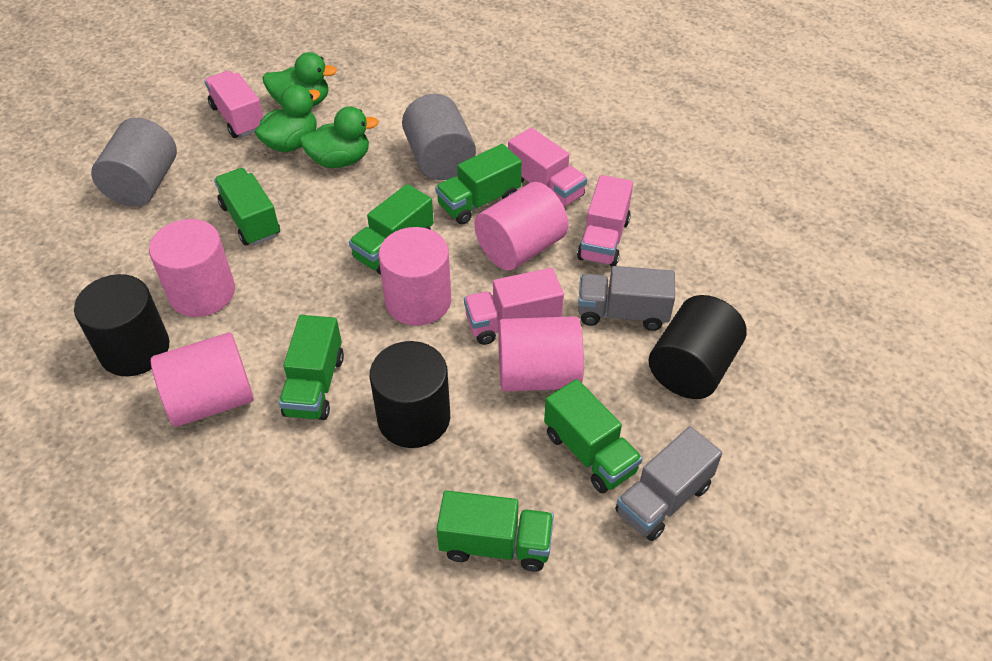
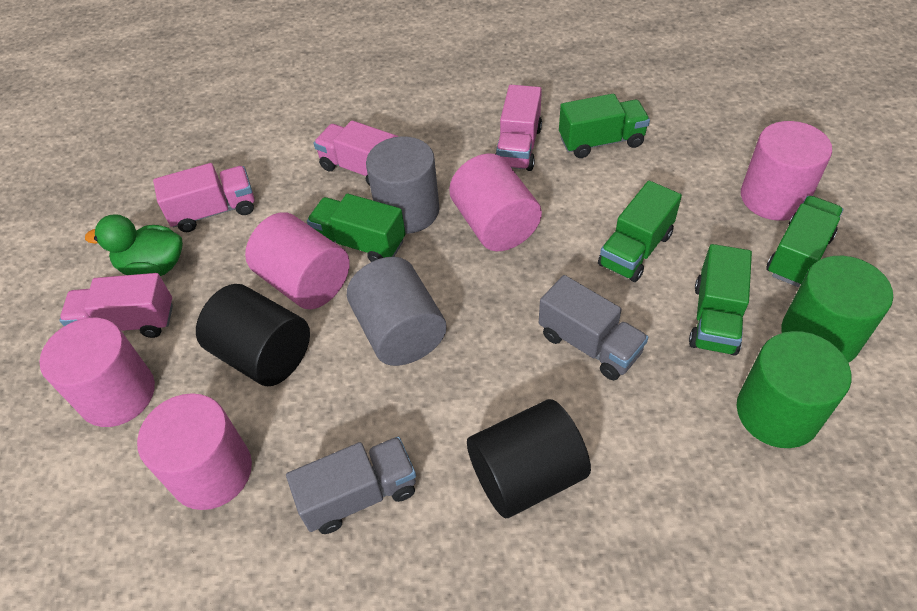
black cylinder: 3 -> 2
green cylinder: 0 -> 2
green duck: 3 -> 1
green truck: 6 -> 5

